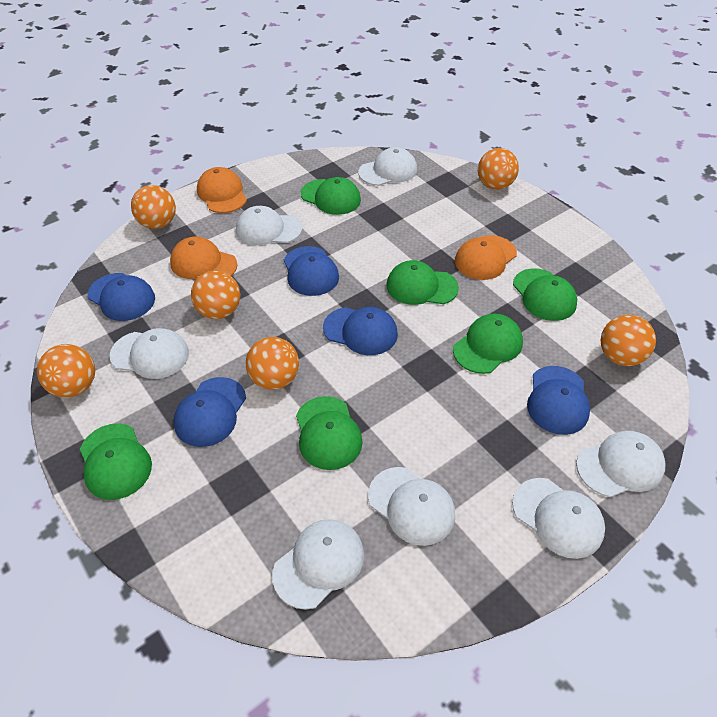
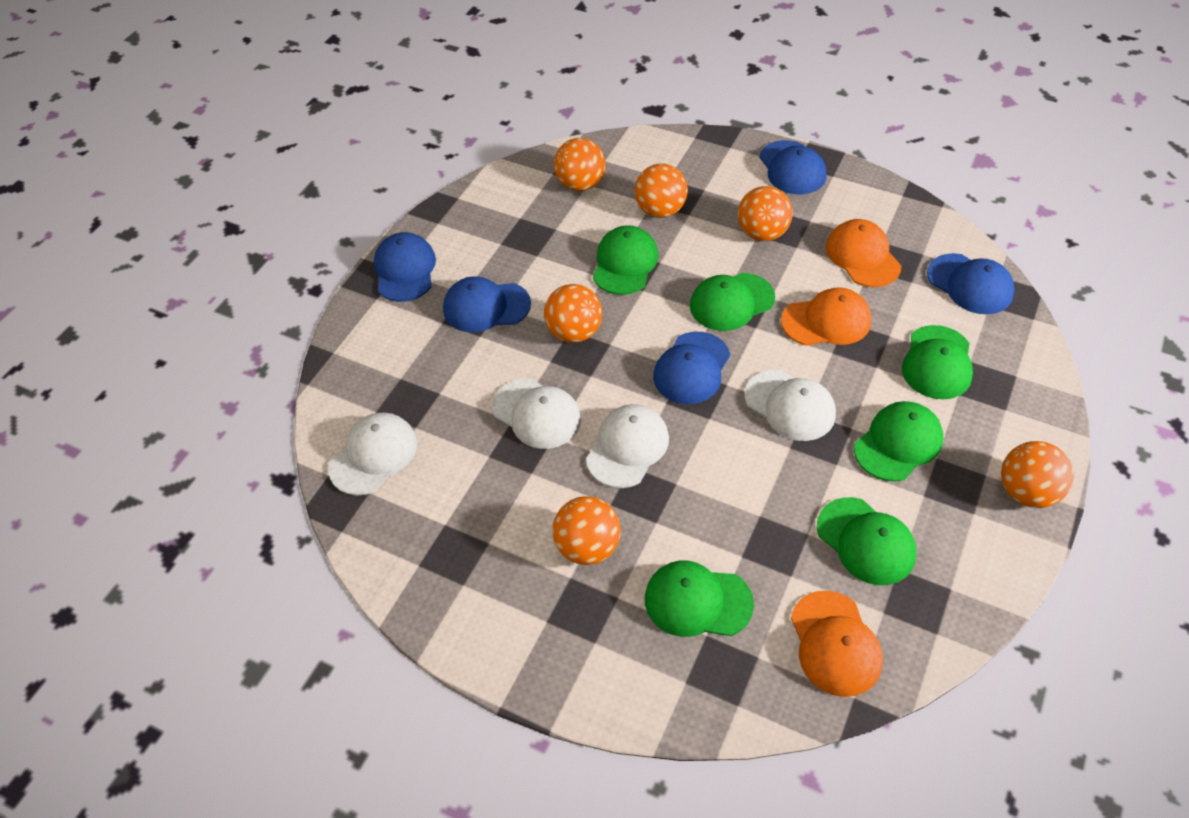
white cap: 7 -> 4

